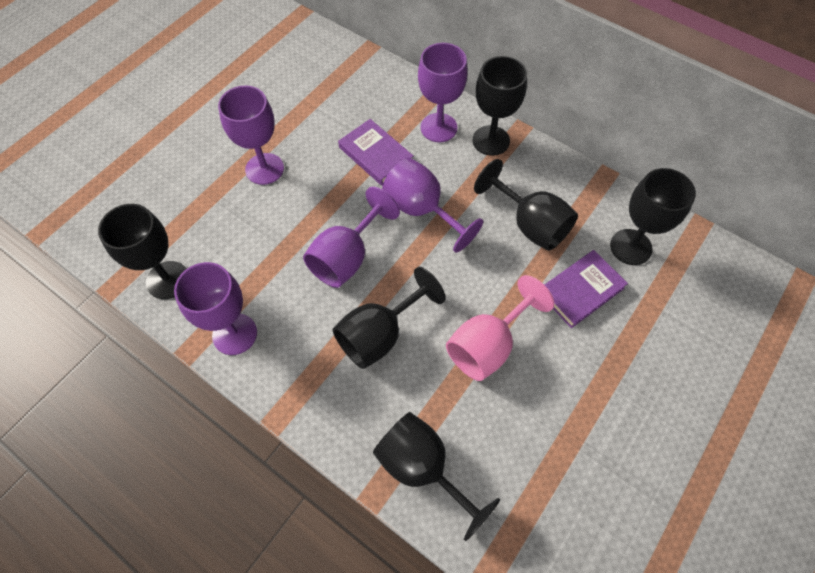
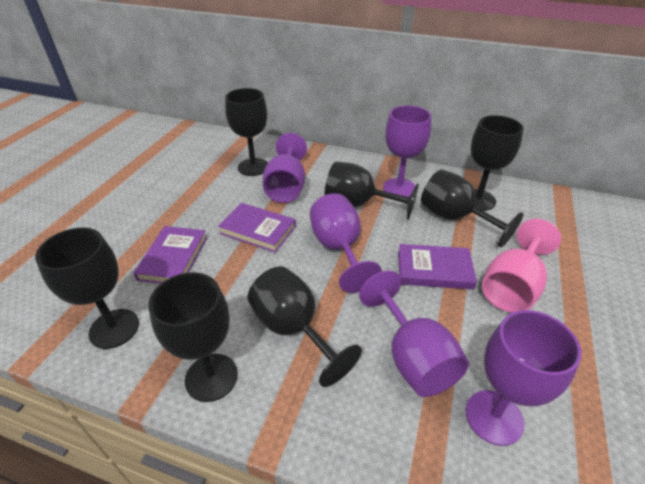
black goblet: 6 -> 7
purple book: 2 -> 3

